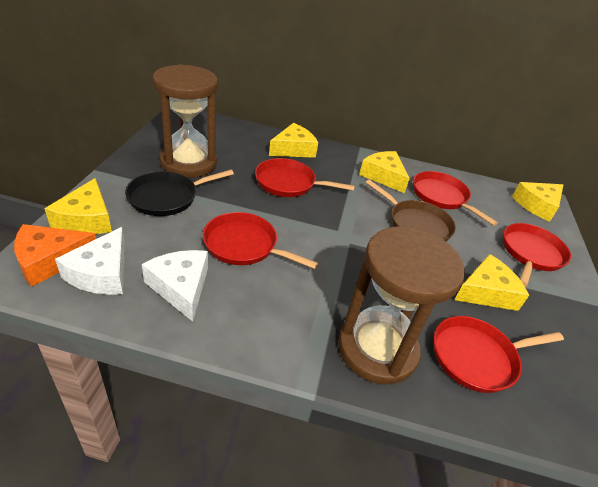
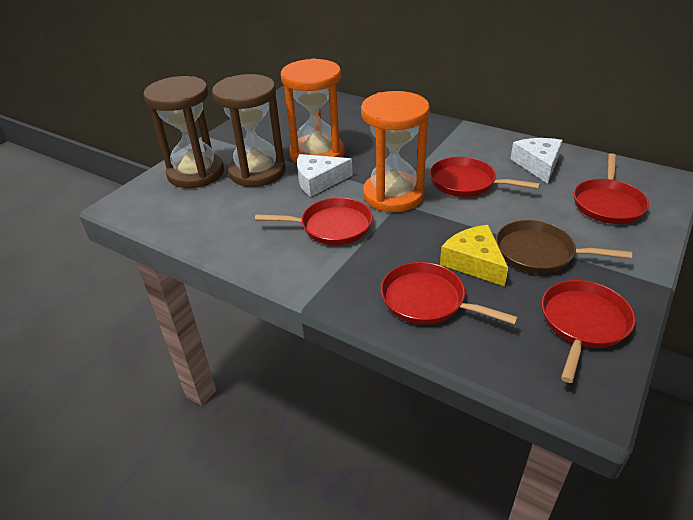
black pan: 1 -> 0
orange cheese: 1 -> 0
orange hourglass: 0 -> 2
yellow cheese: 5 -> 1

